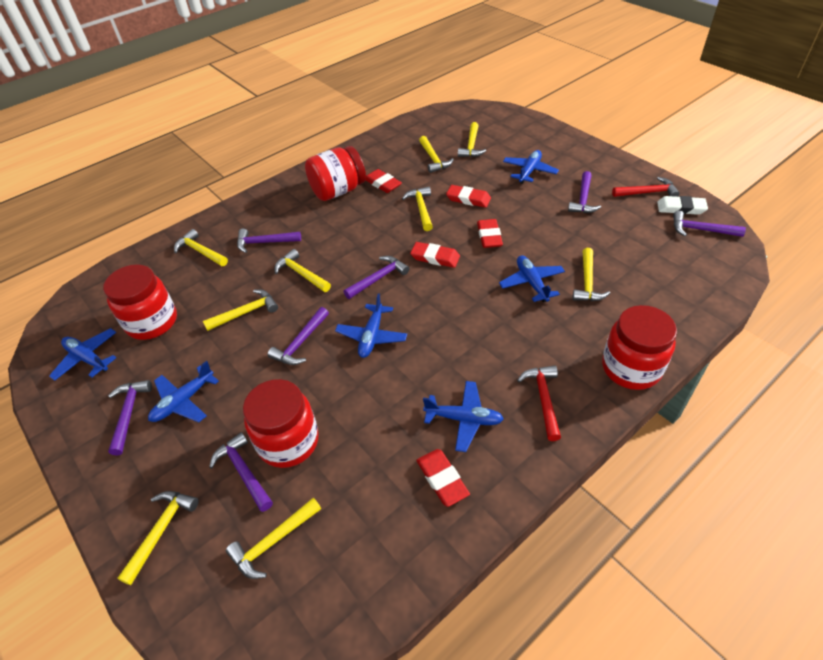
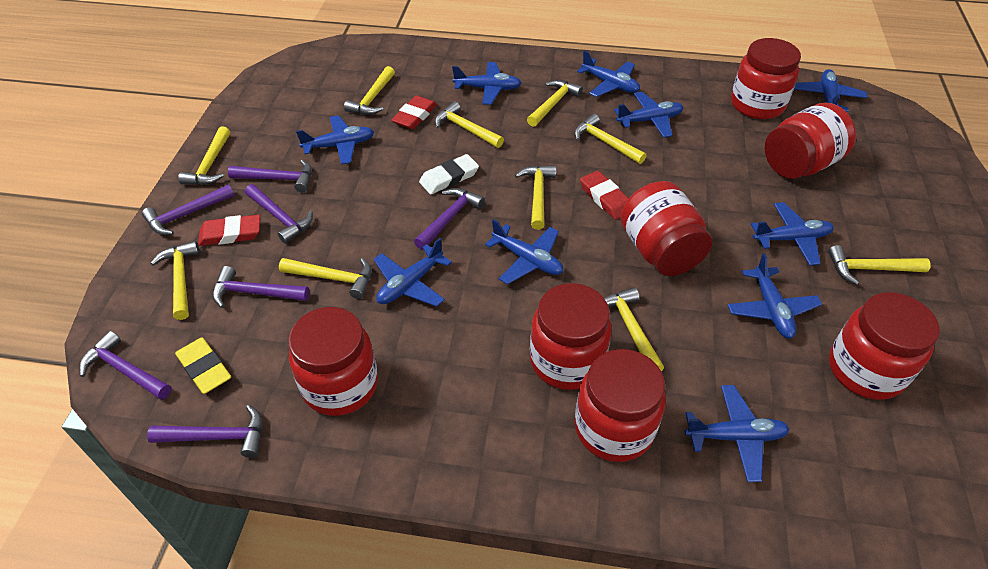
blue plane: 6 -> 10
red eraser: 5 -> 3
red hammer: 2 -> 0
red jar: 4 -> 7
yellow eraser: 0 -> 1
yellow hammer: 9 -> 10

